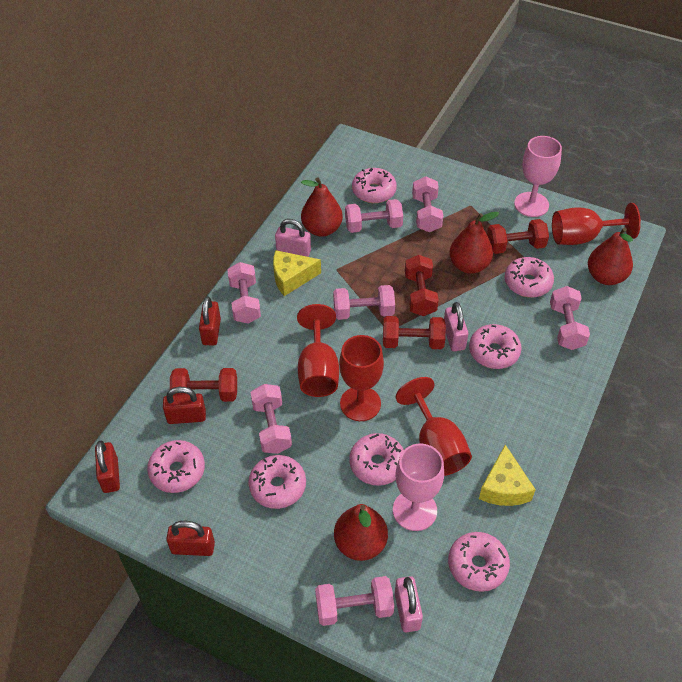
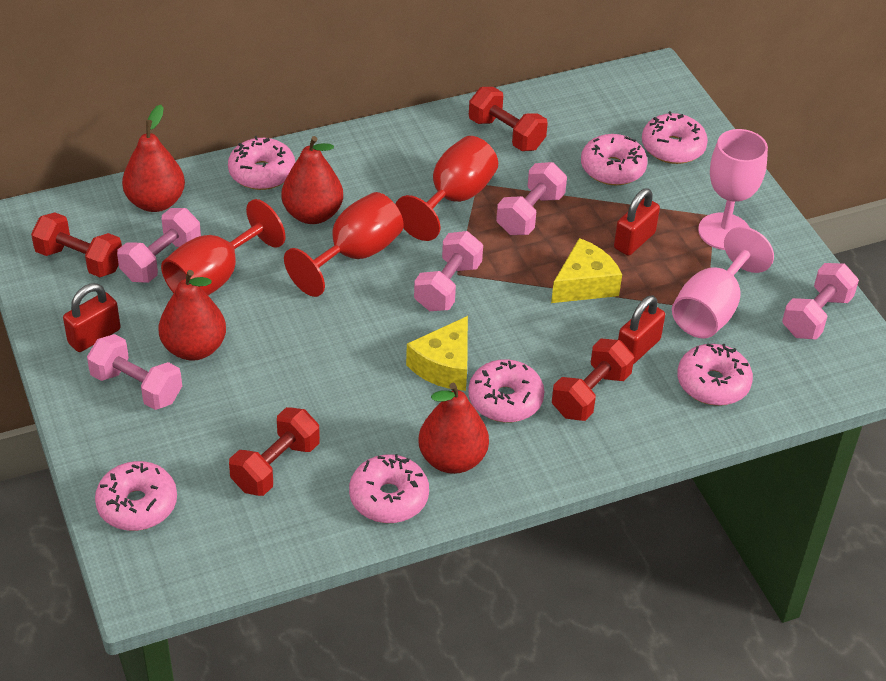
pink dumbbell: 7 -> 5
pink padlock: 3 -> 0
red goblet: 4 -> 3
red padlock: 4 -> 3

